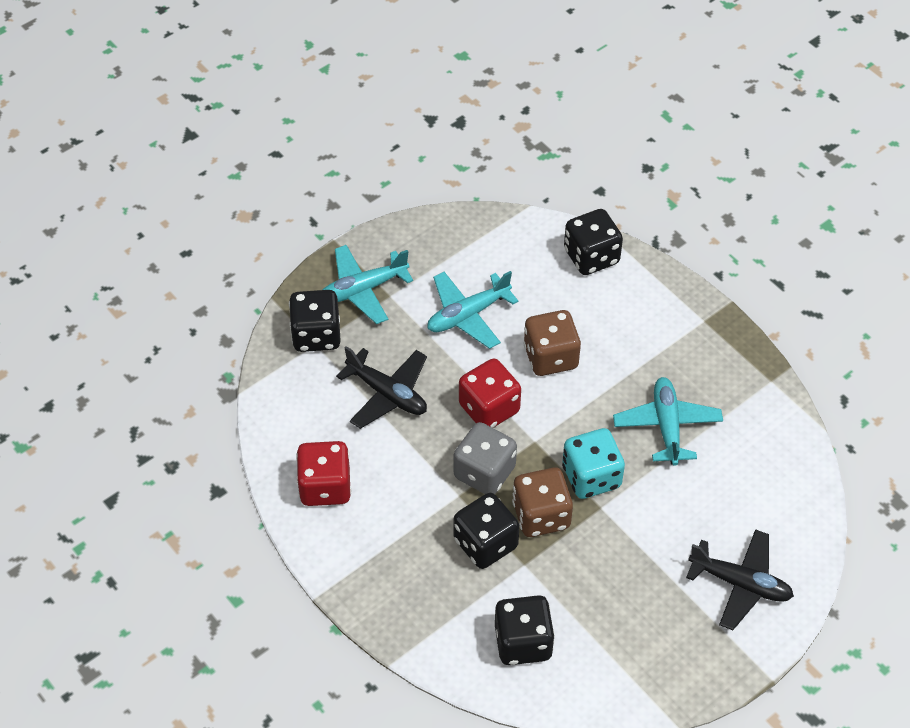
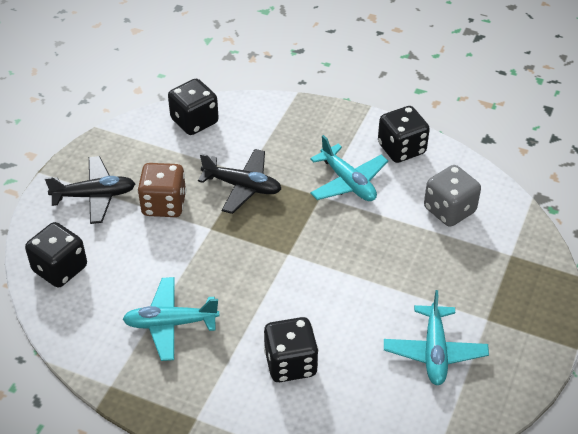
brown dice: 2 -> 1
red dice: 2 -> 0
turquoise dice: 1 -> 0

